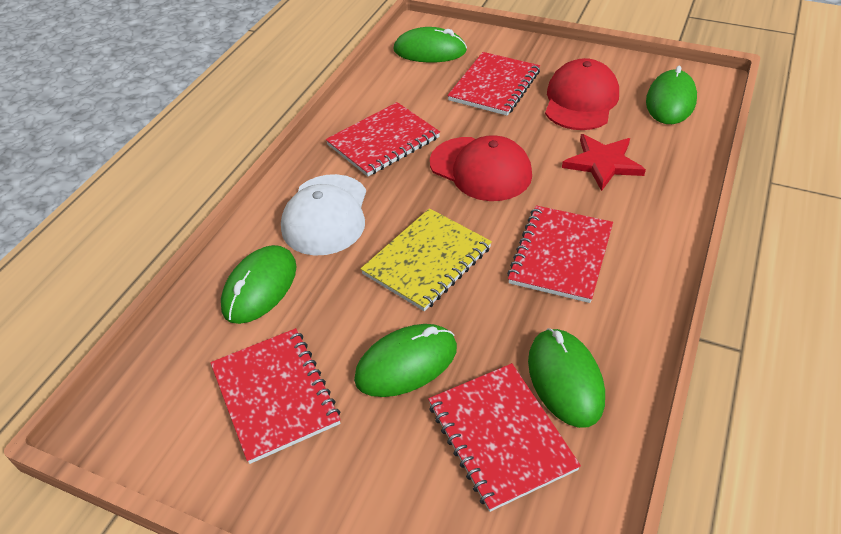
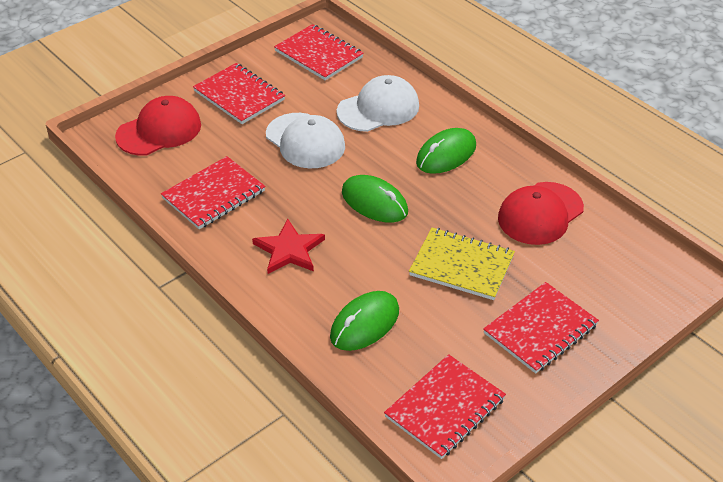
green mouse: 5 -> 3
white cap: 1 -> 2

